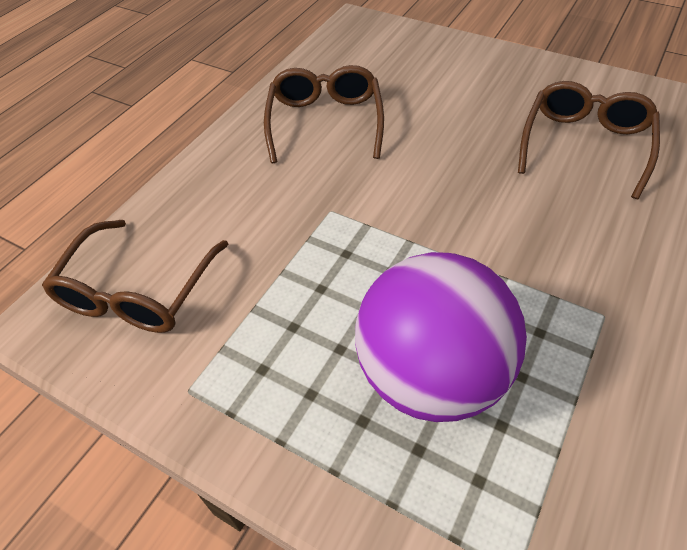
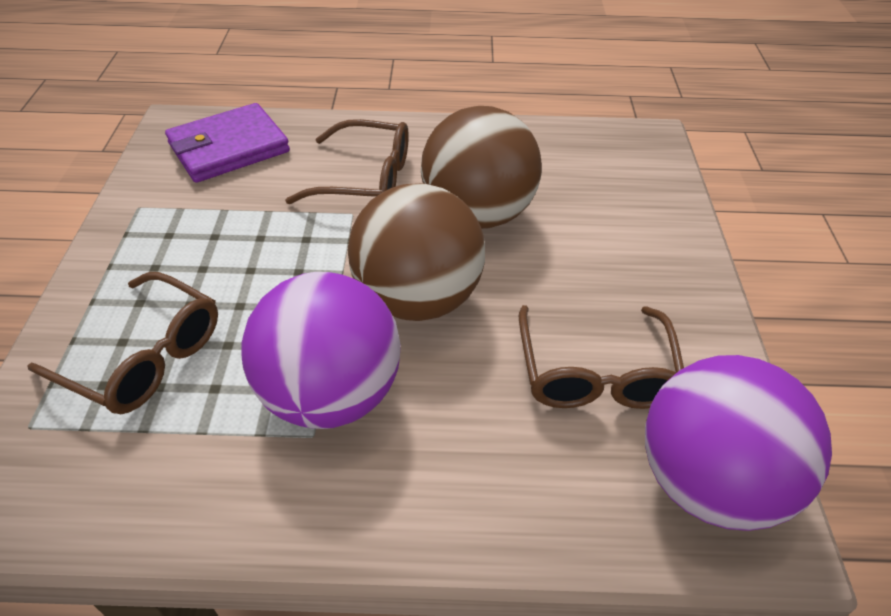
brown ball: 0 -> 2
purple ball: 1 -> 2
purple wallet: 0 -> 1

